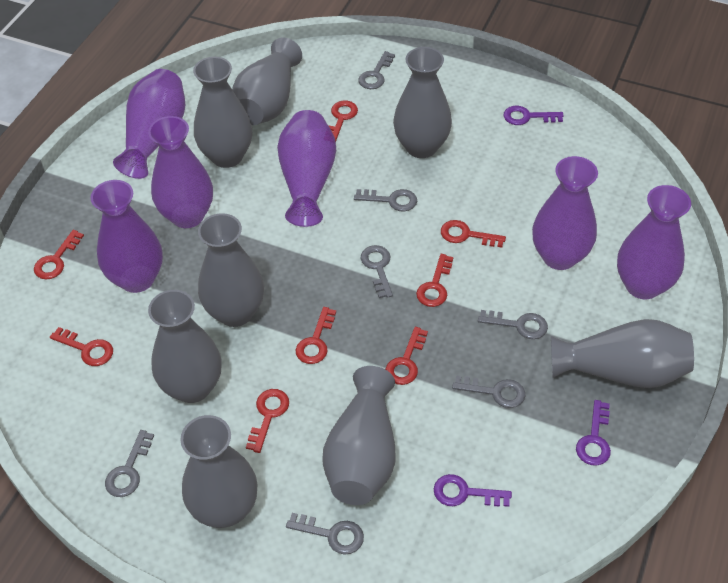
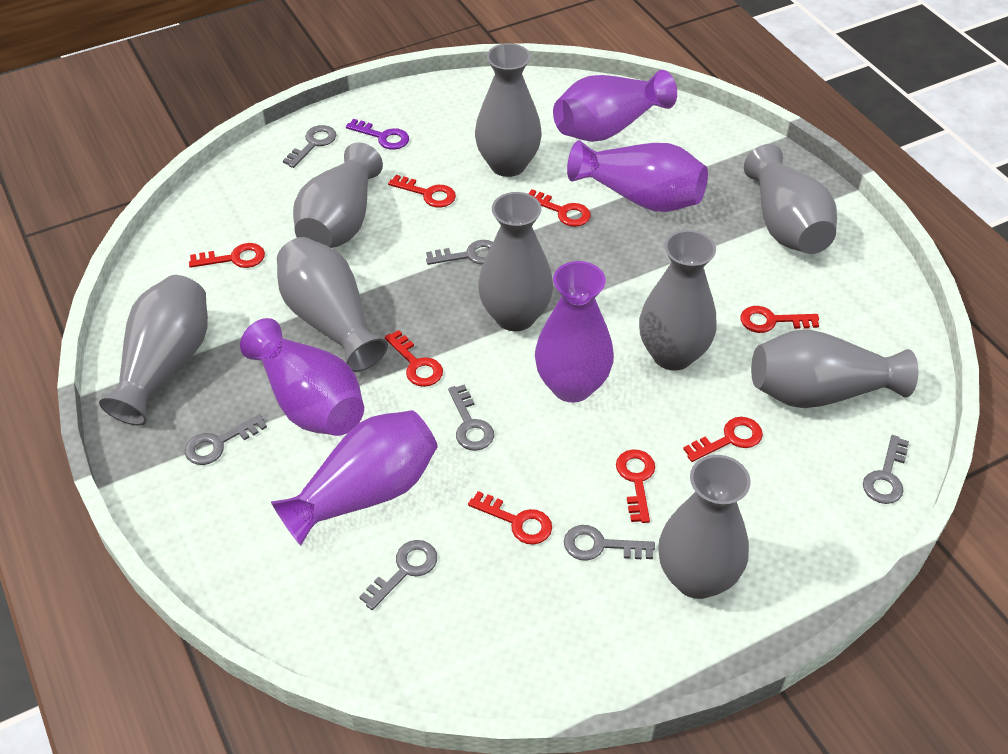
grey vase: 8 -> 9
purple key: 3 -> 1
purple vase: 6 -> 5

